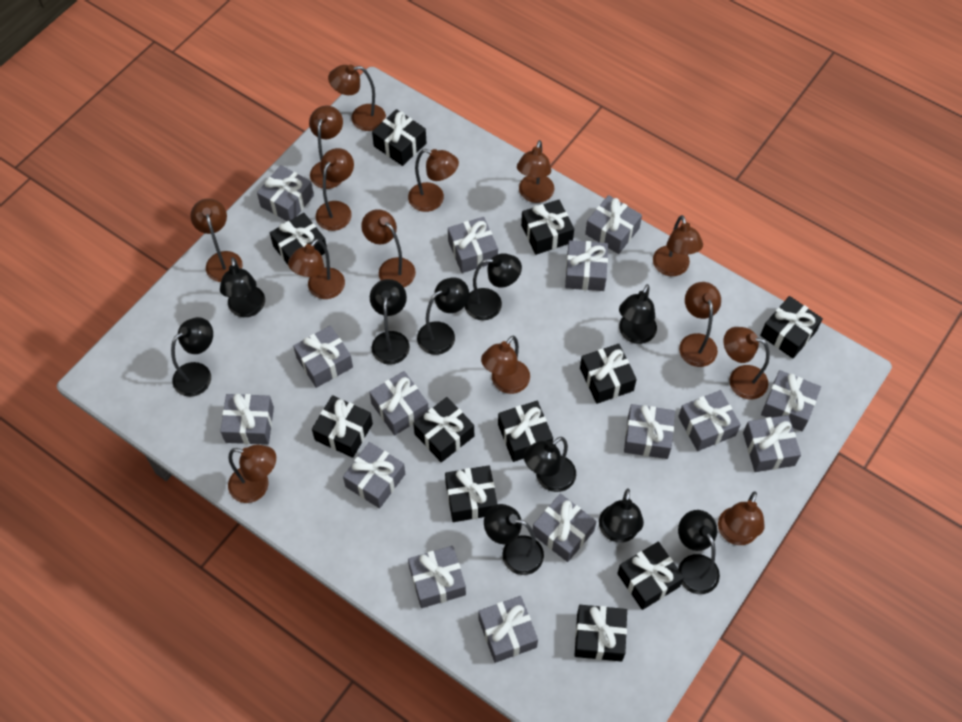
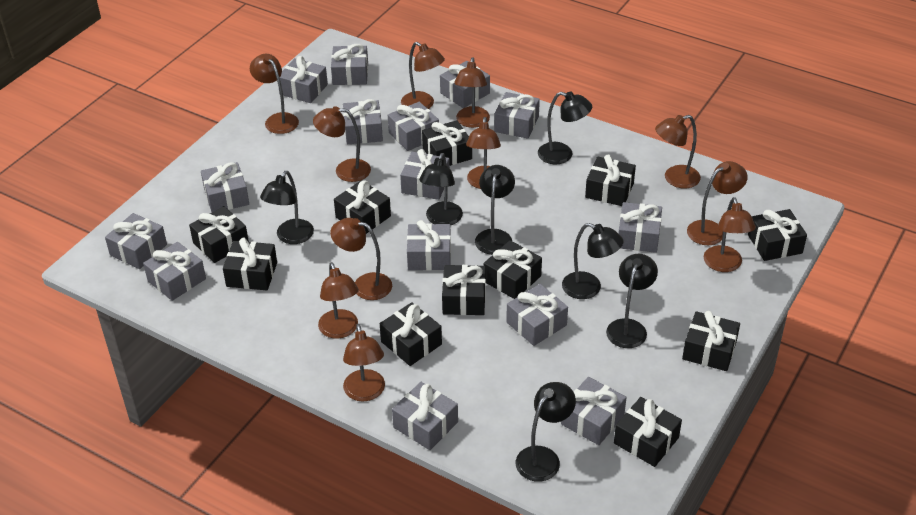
black lamp: 10 -> 7
brown lamp: 14 -> 11

